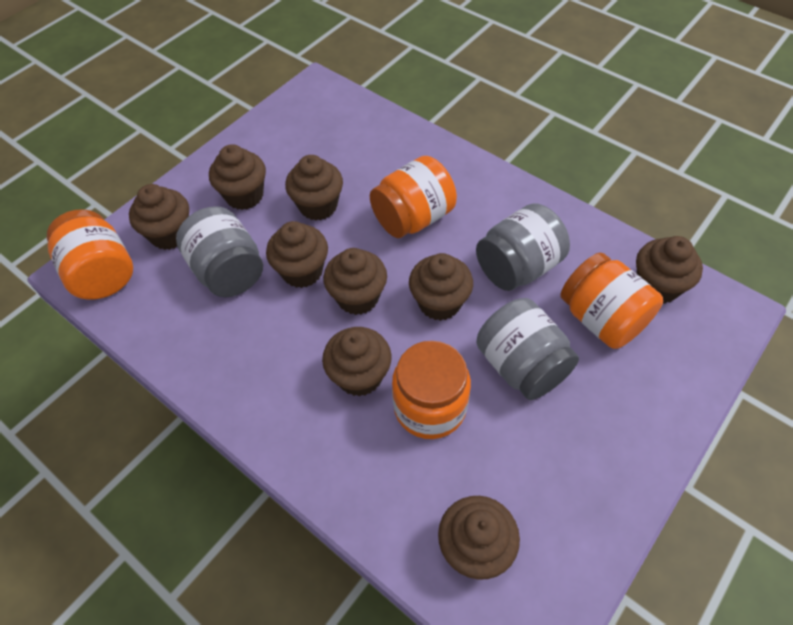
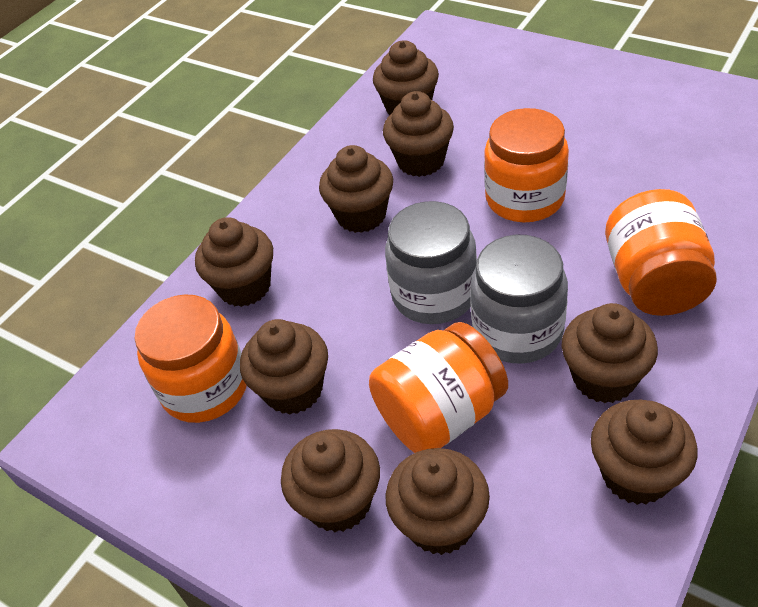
grey jar: 3 -> 2

